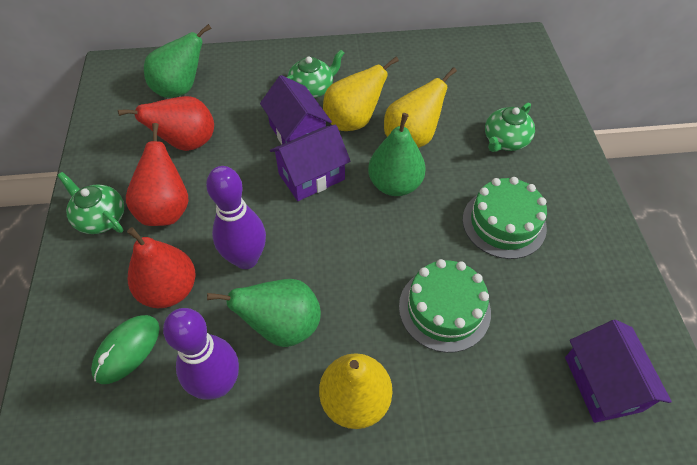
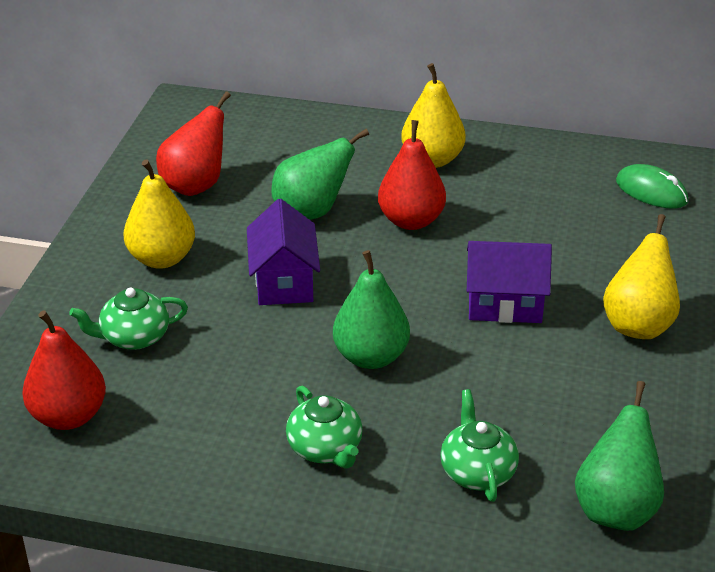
green cake: 2 -> 0
purple bowling pin: 2 -> 0
purple house: 3 -> 2

